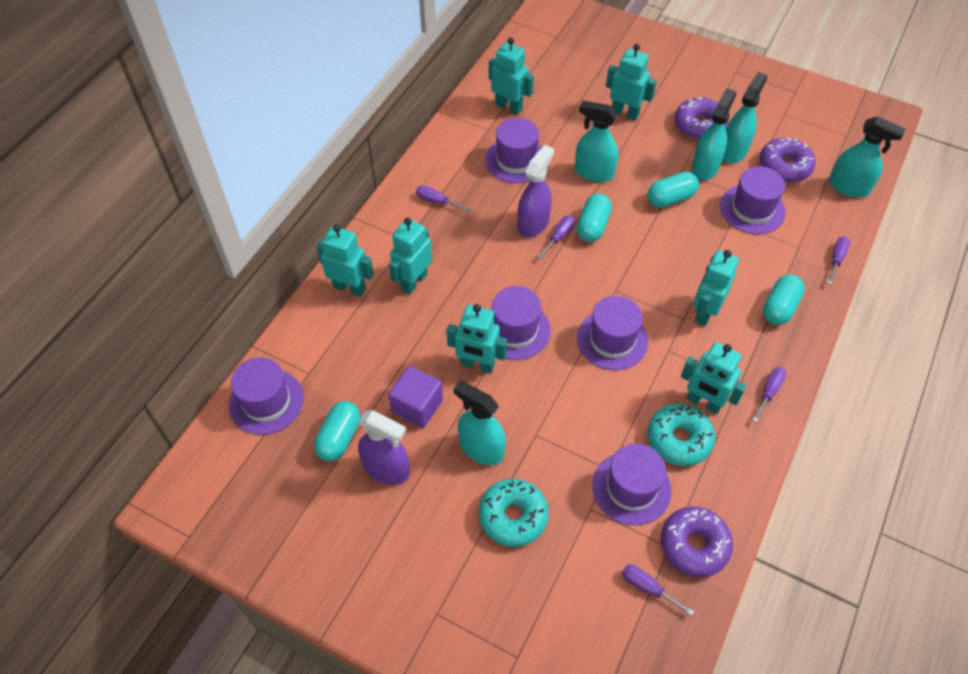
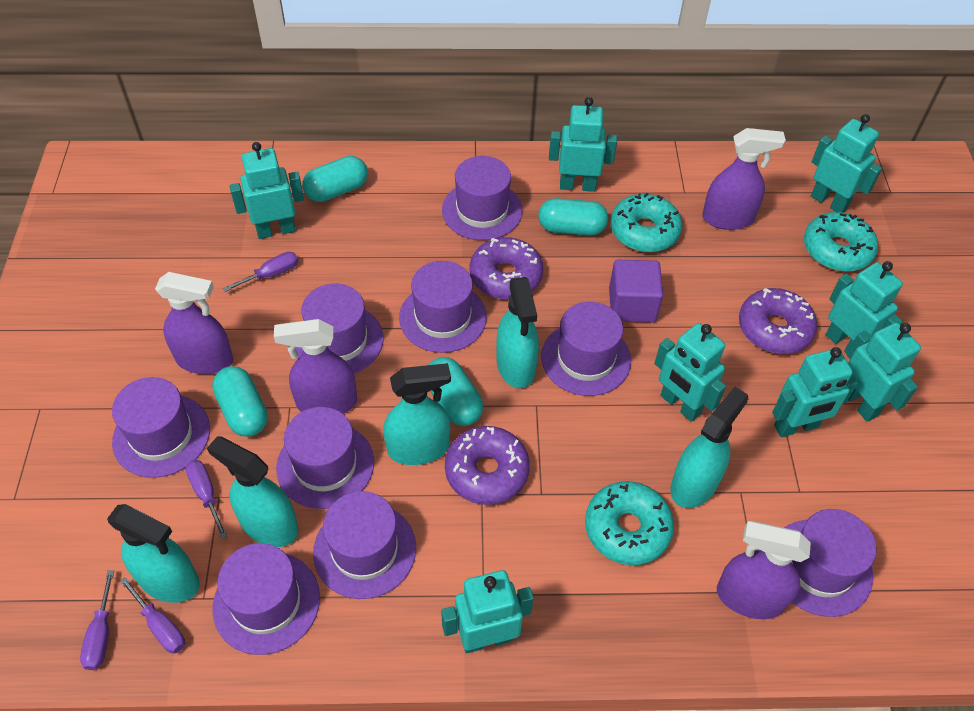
purple hat: 6 -> 9
purple screwdriver: 5 -> 4
purple spray bottle: 2 -> 4
turquoise donut: 2 -> 3
turquoise robot: 7 -> 8

